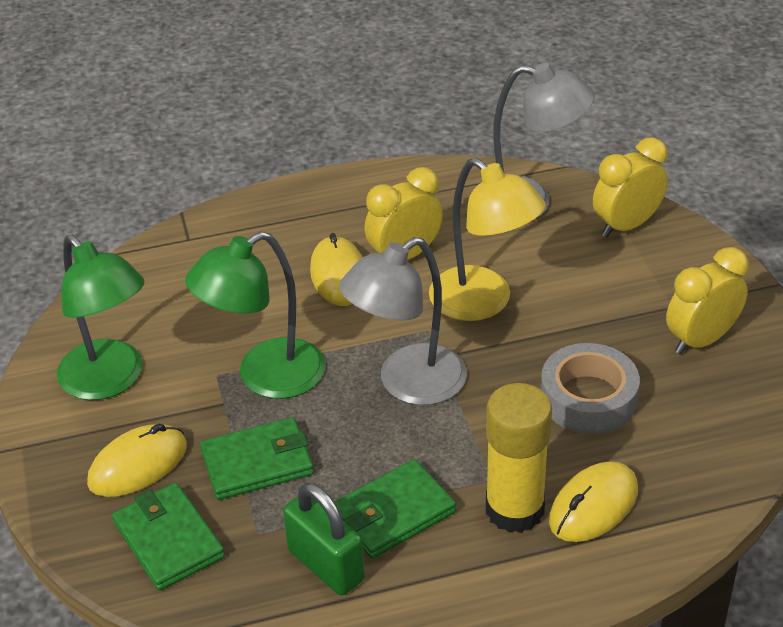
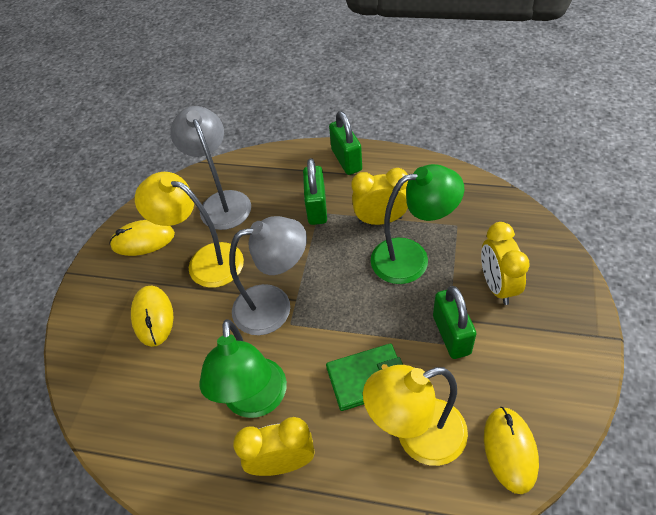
green padlock: 1 -> 3
green wallet: 3 -> 1
grey tape: 1 -> 0
yellow glue stick: 1 -> 0
yellow lamp: 1 -> 2

